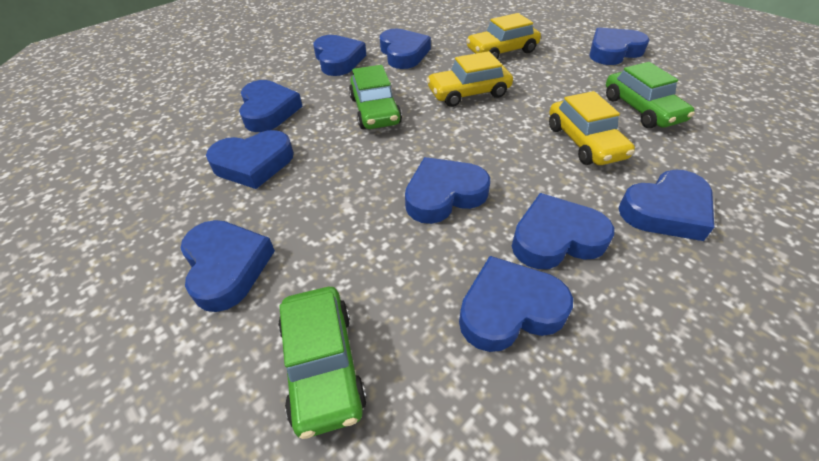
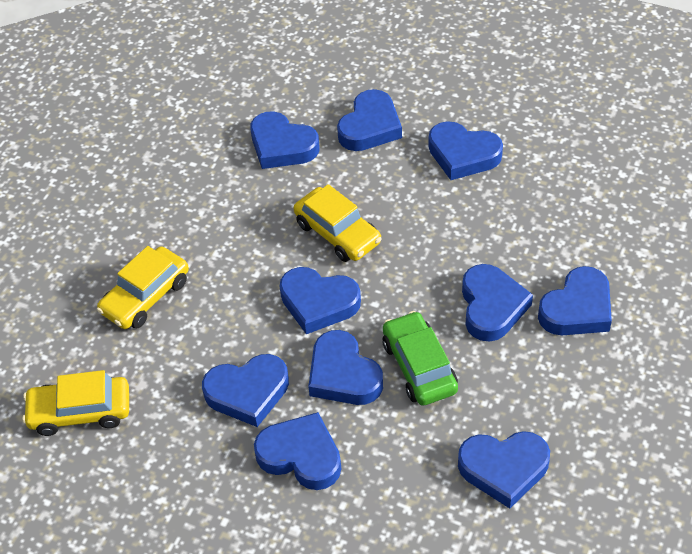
green car: 3 -> 1

